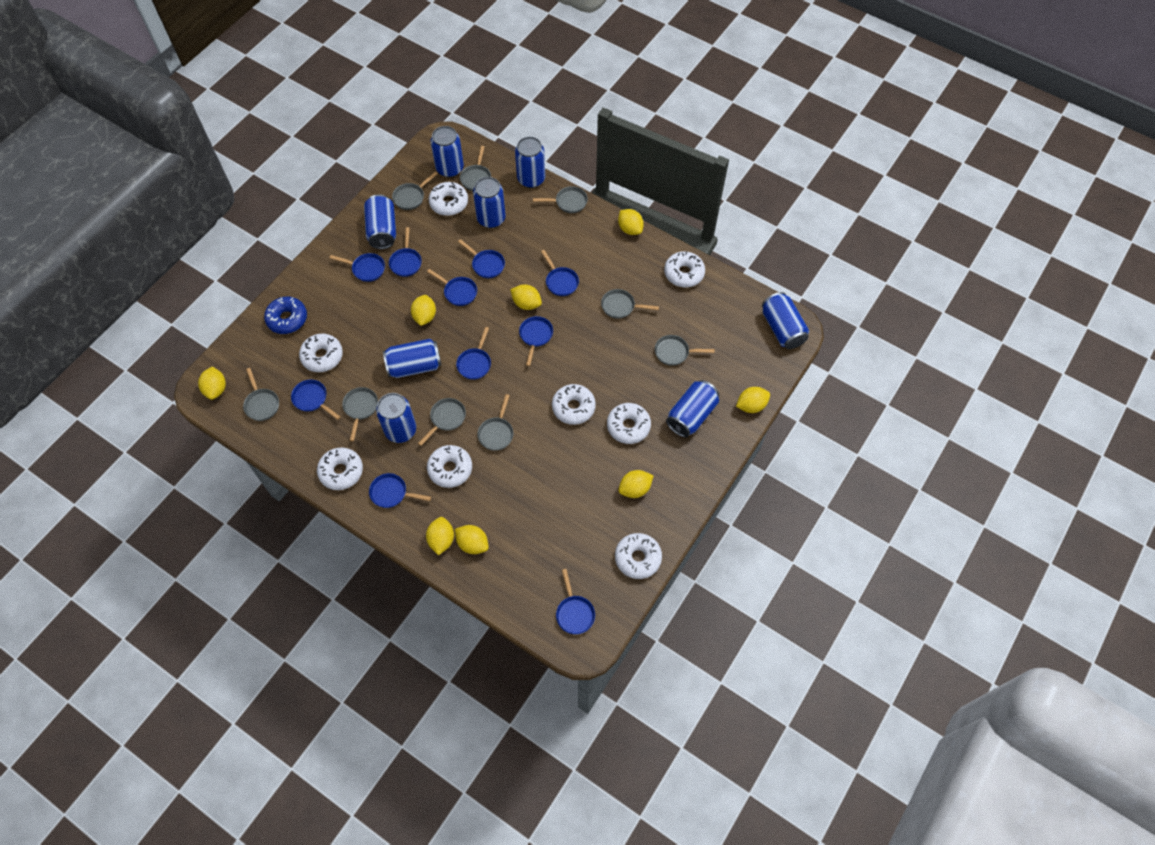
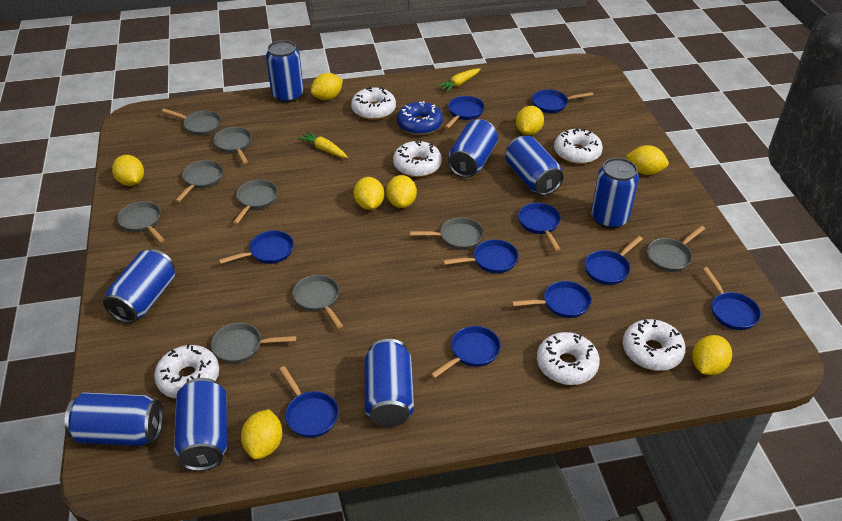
white donut: 8 -> 6
yellow carrot: 0 -> 2

